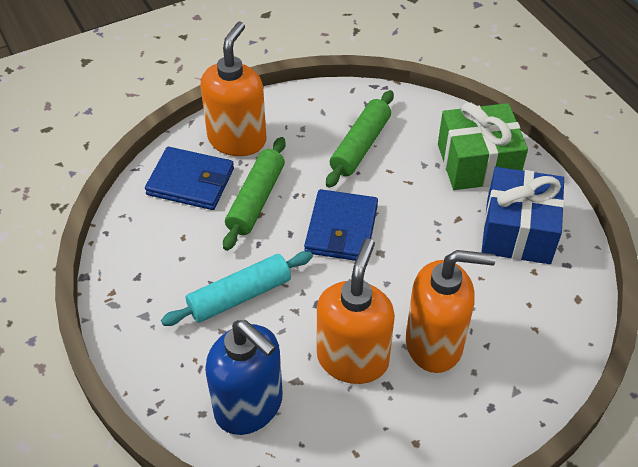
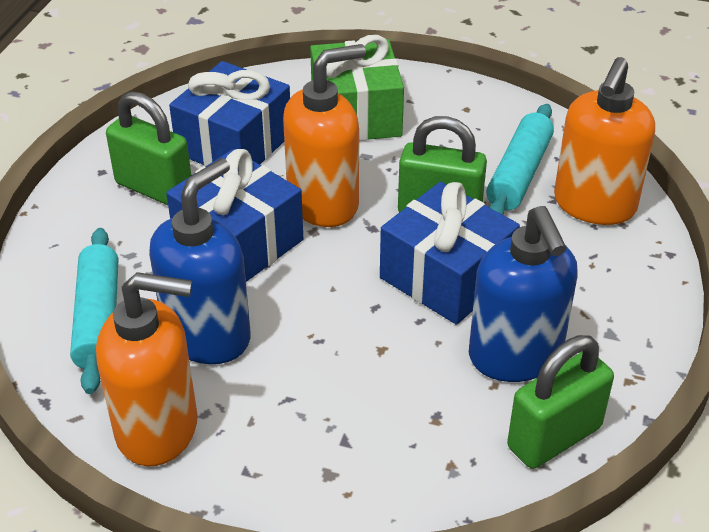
blue gift: 1 -> 3
blue soap dispenser: 1 -> 2
blue wallet: 2 -> 0
green padlock: 0 -> 3
green rolling pin: 2 -> 0
turquoise rolling pin: 1 -> 2

